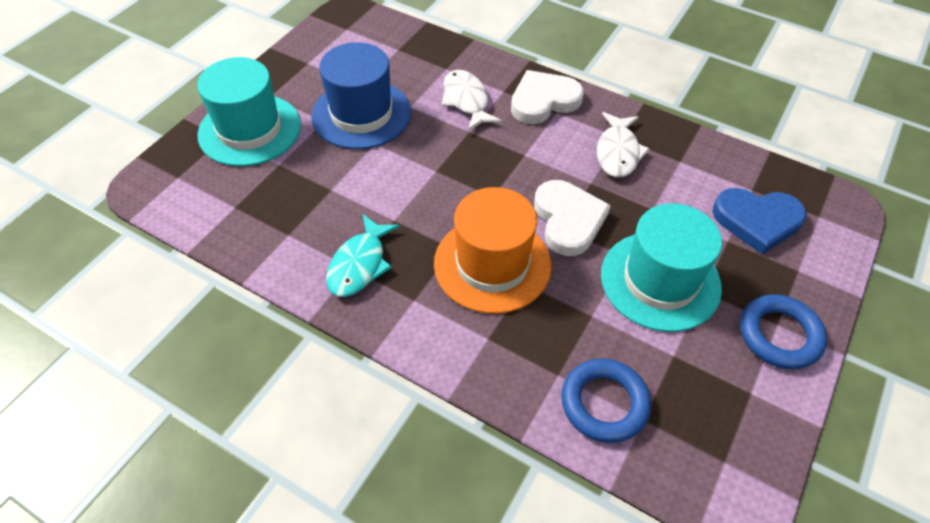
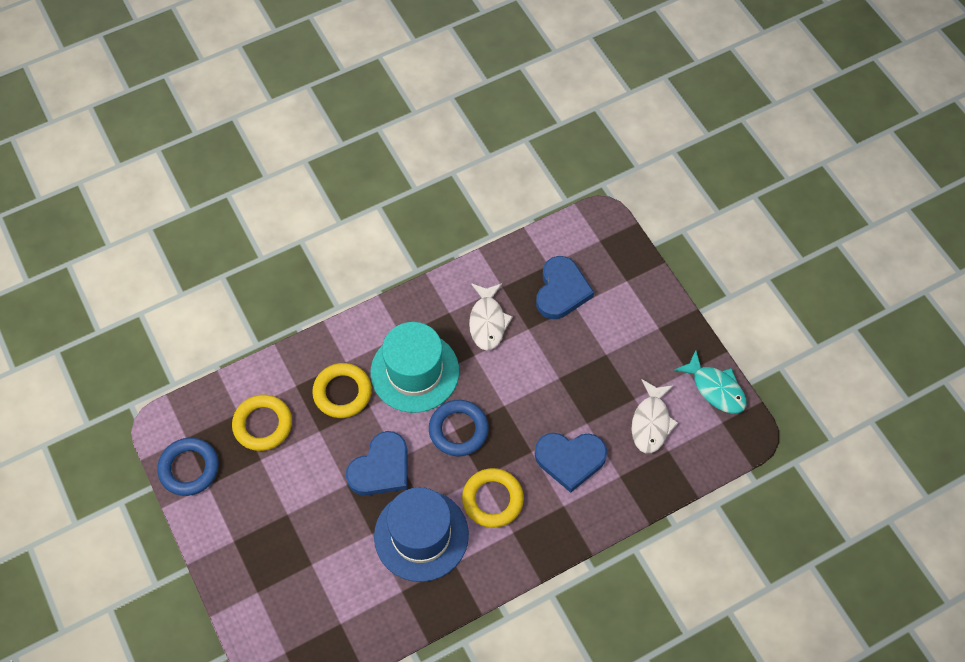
blue heart: 1 -> 3
orange hat: 1 -> 0
turquoise hat: 2 -> 1
white heart: 2 -> 0
yellow ring: 0 -> 3

